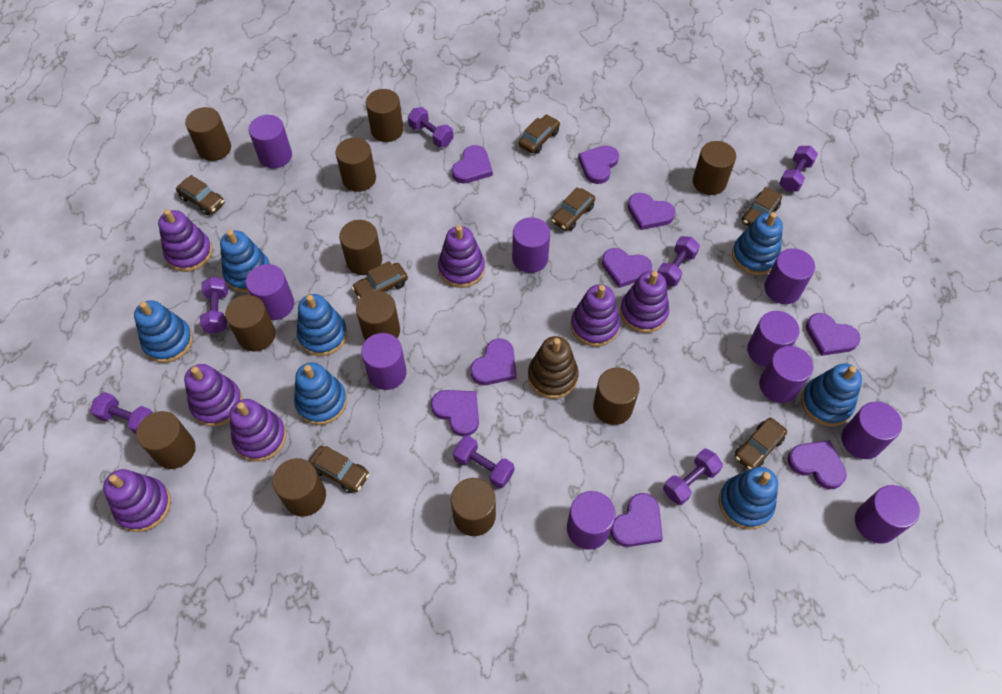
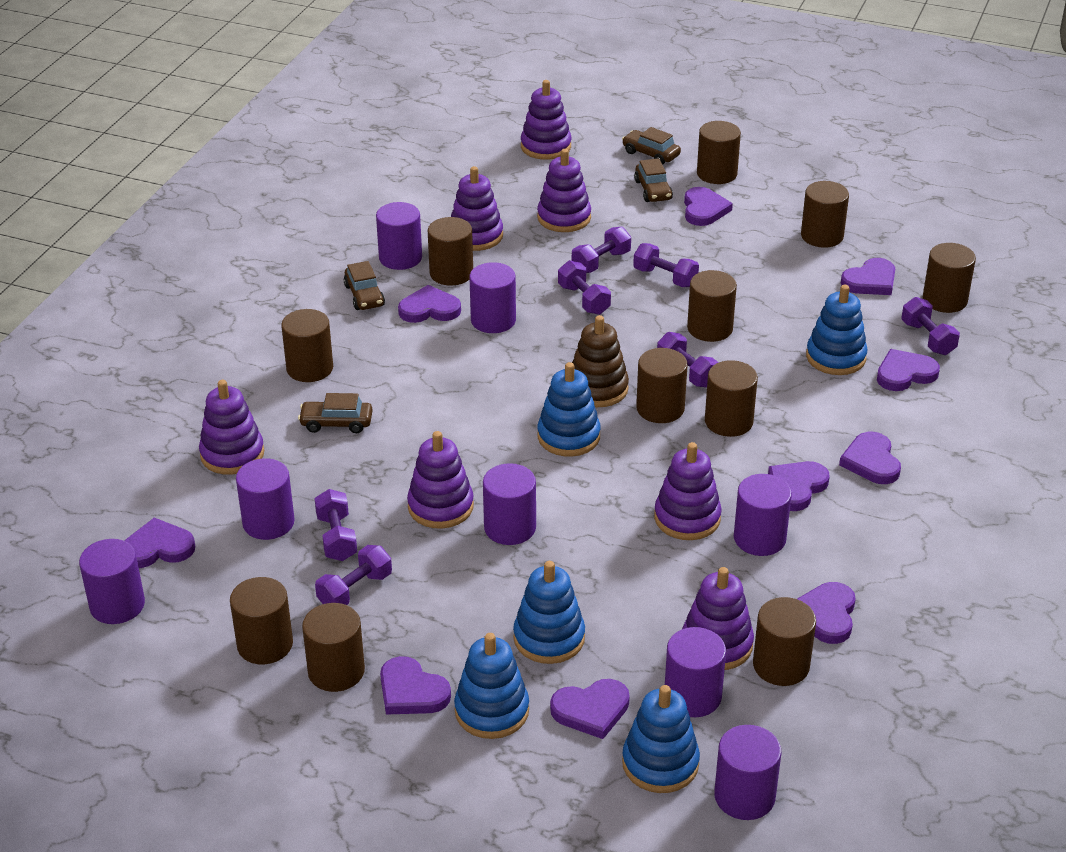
blue stacking toy: 7 -> 5
brown car: 7 -> 4
purple cylinder: 10 -> 8
purple heart: 9 -> 10

